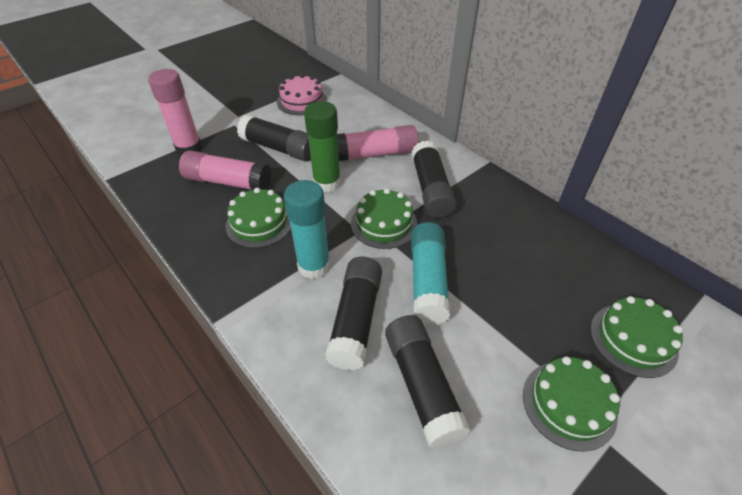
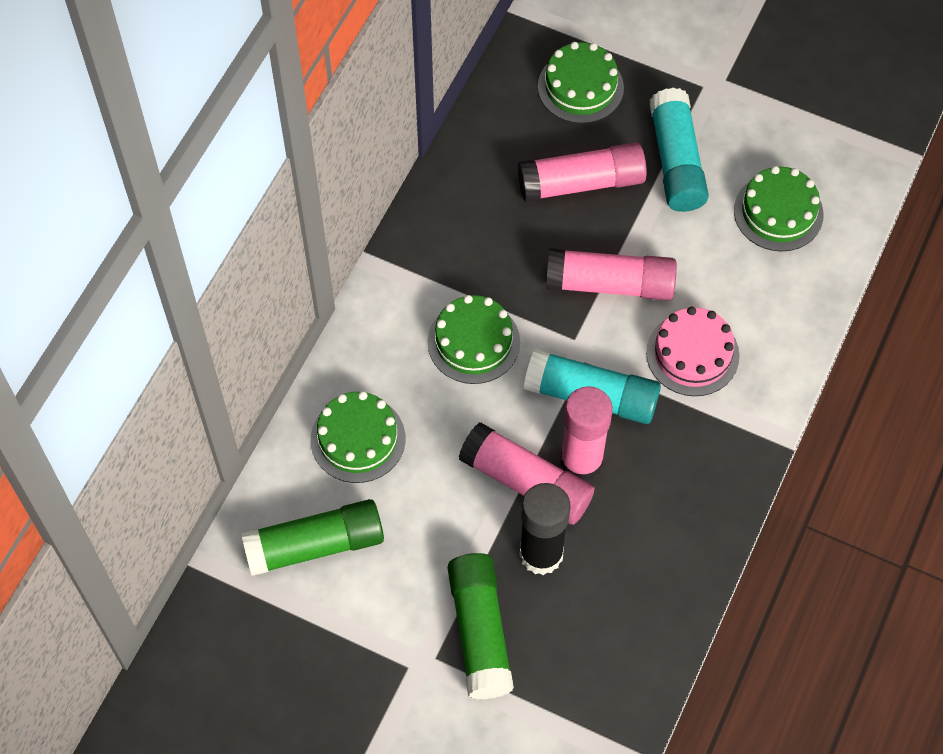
black glue stick: 4 -> 1
green glue stick: 1 -> 2
pink glue stick: 3 -> 4

